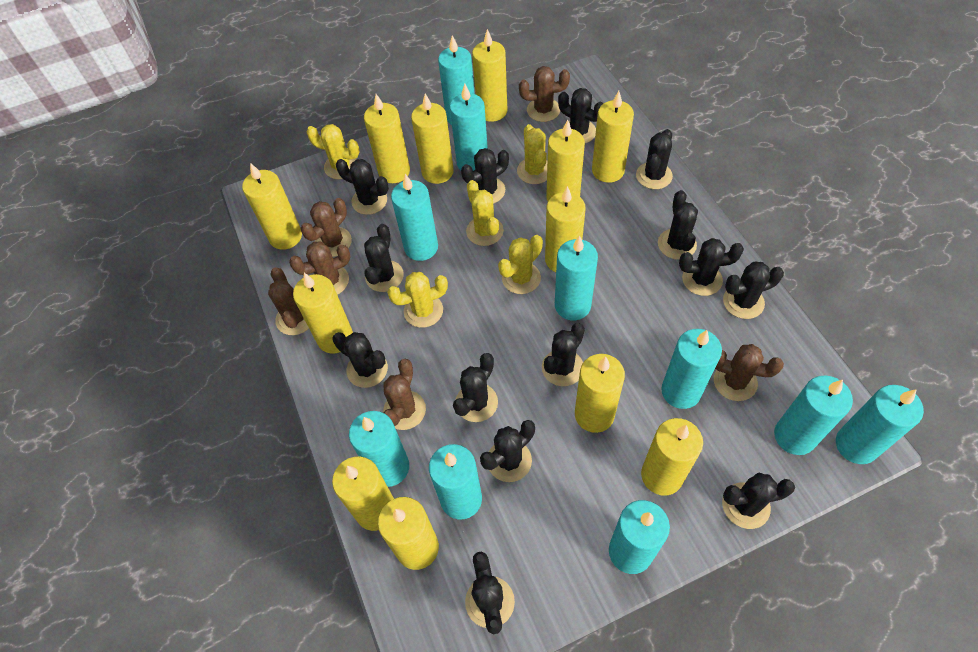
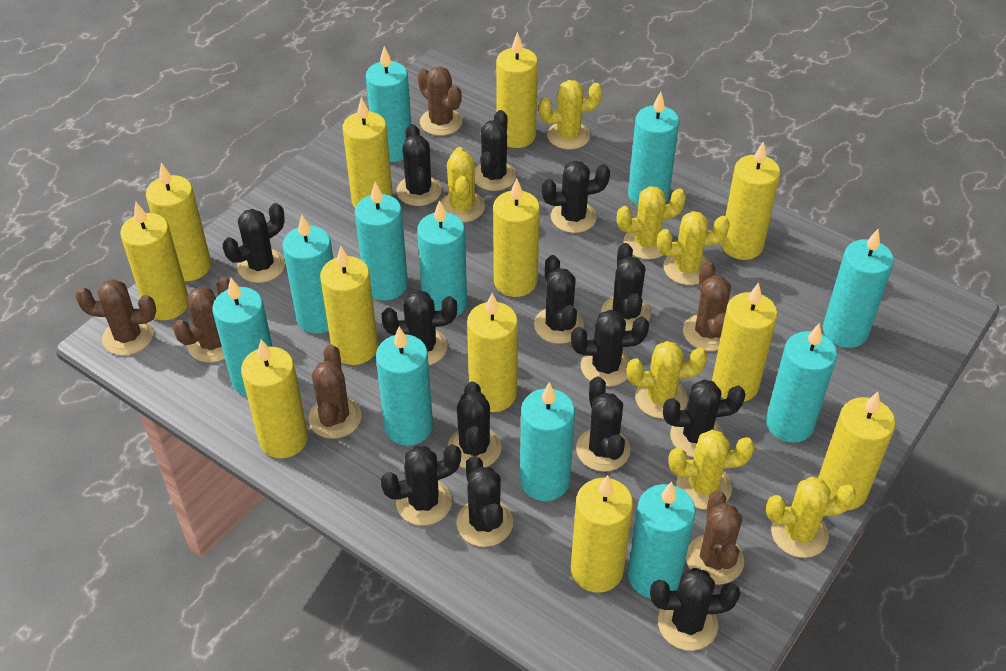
turquoise candle: 10 -> 11
yellow cactus: 5 -> 7

